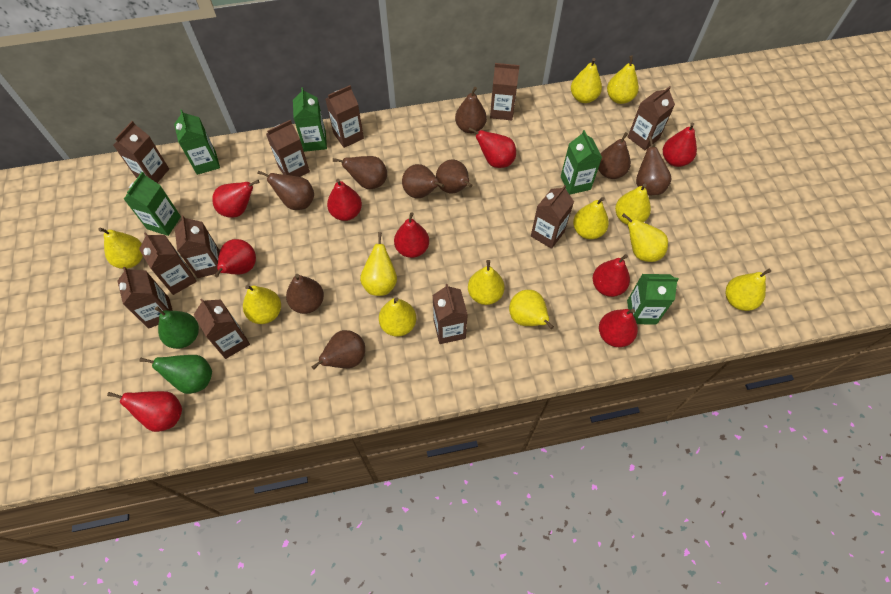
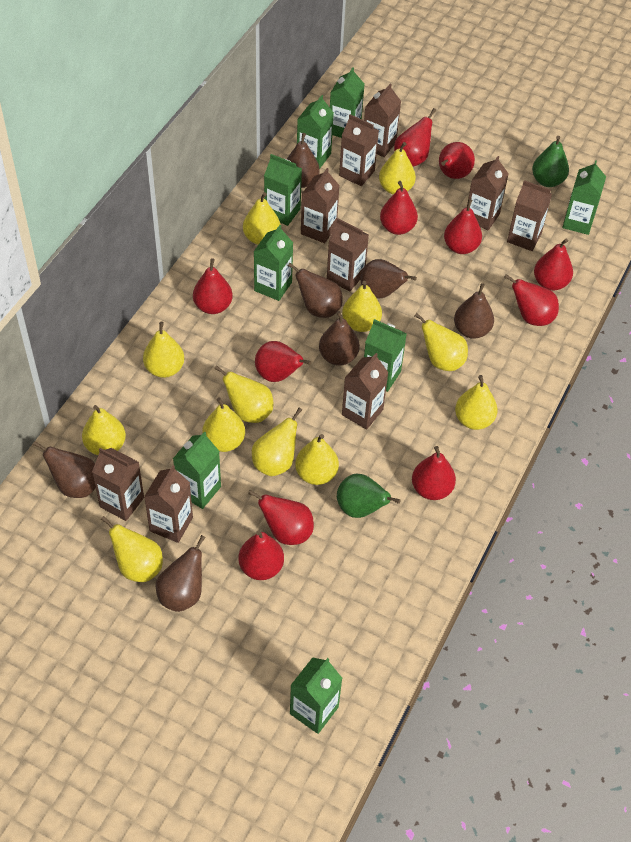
brown carton: 11 -> 9
brown pear: 9 -> 7
green carton: 5 -> 8
red pear: 9 -> 11

